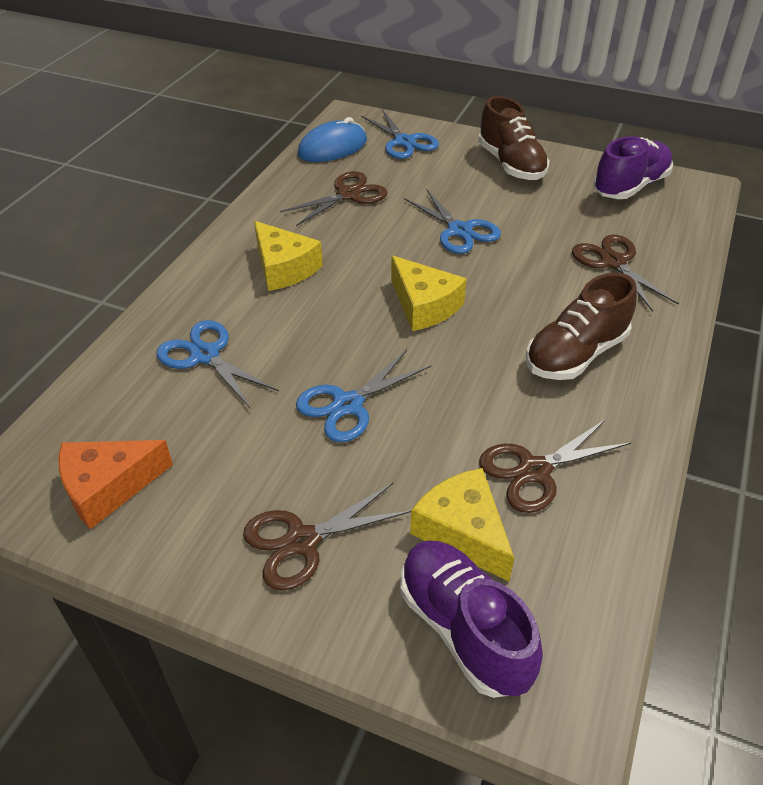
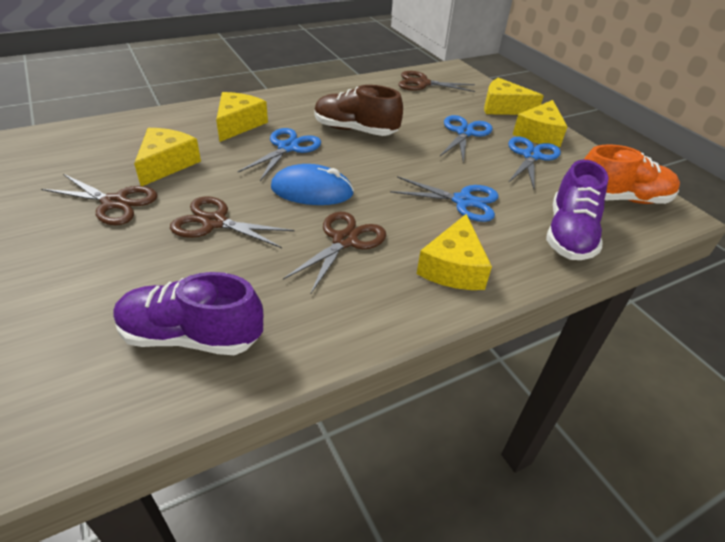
brown shoe: 2 -> 1
orange cheese: 1 -> 0
orange shoe: 0 -> 1
yellow cheese: 3 -> 5

